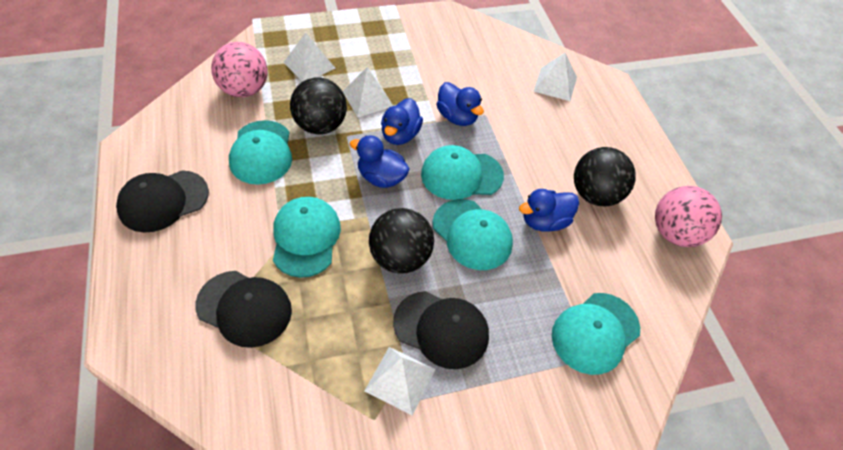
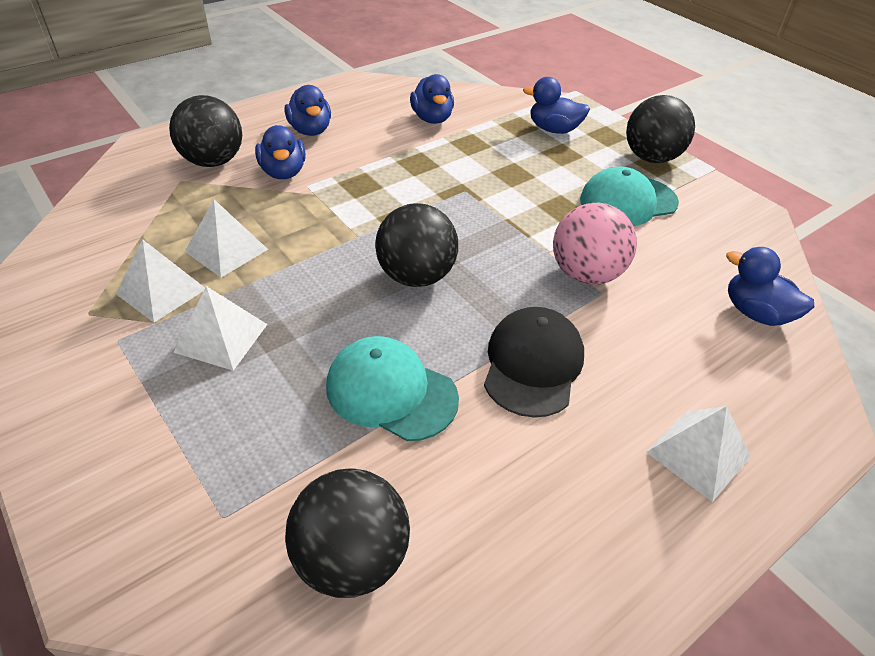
black ball: 3 -> 4
black cap: 3 -> 1
blue duck: 4 -> 5
pink ball: 2 -> 1
turquoise cap: 5 -> 2

